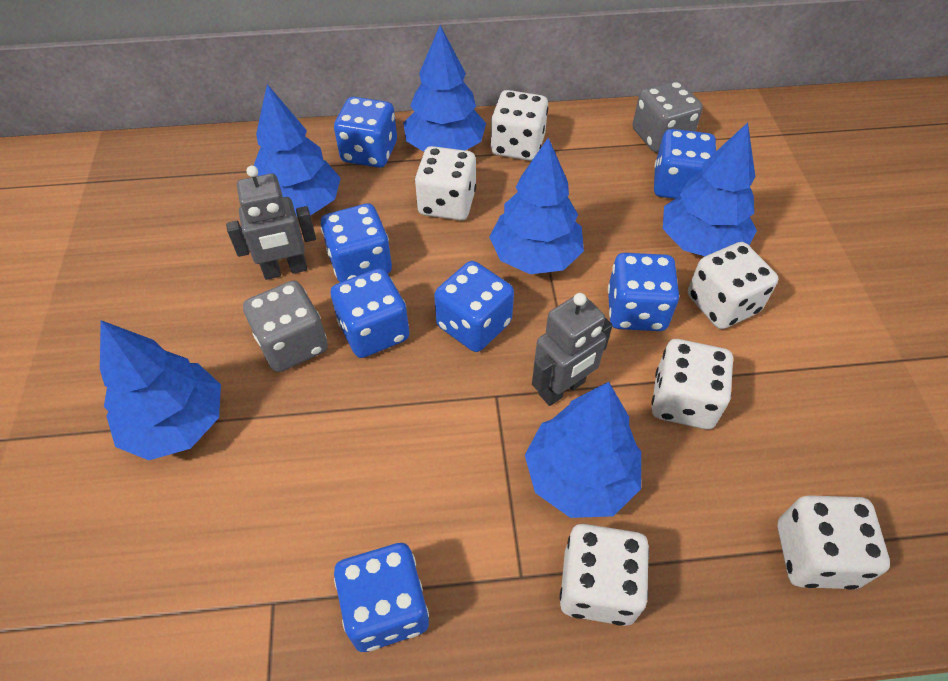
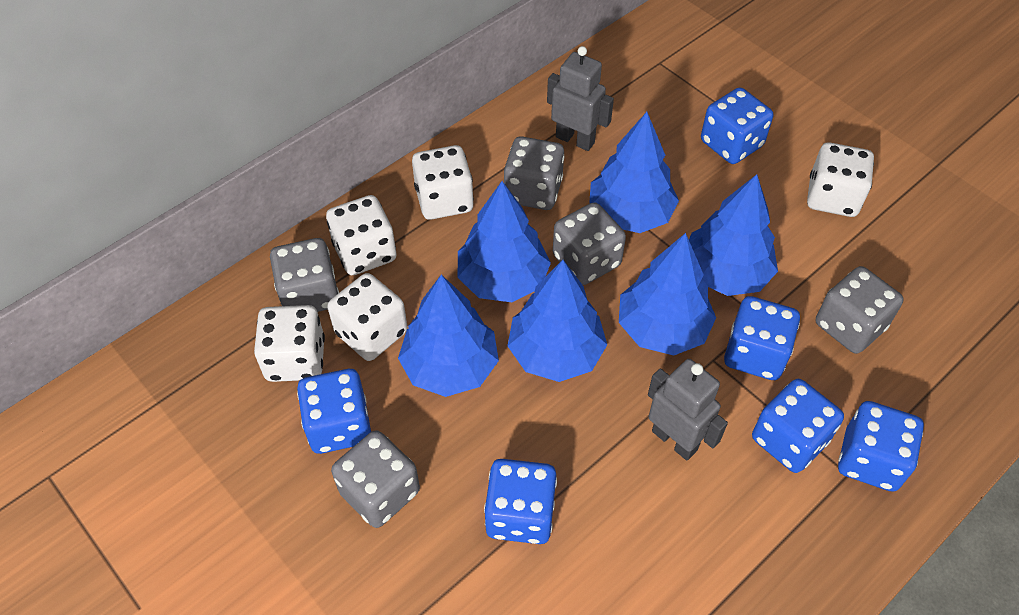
blue dice: 7 -> 6
grey dice: 2 -> 5
white dice: 6 -> 5

